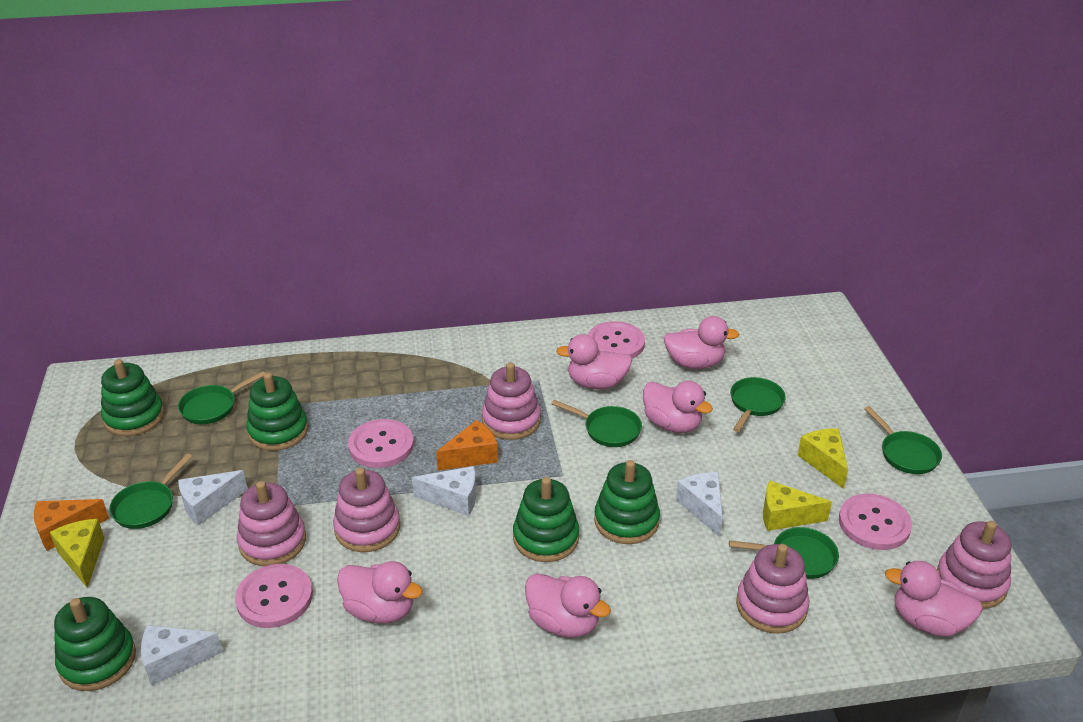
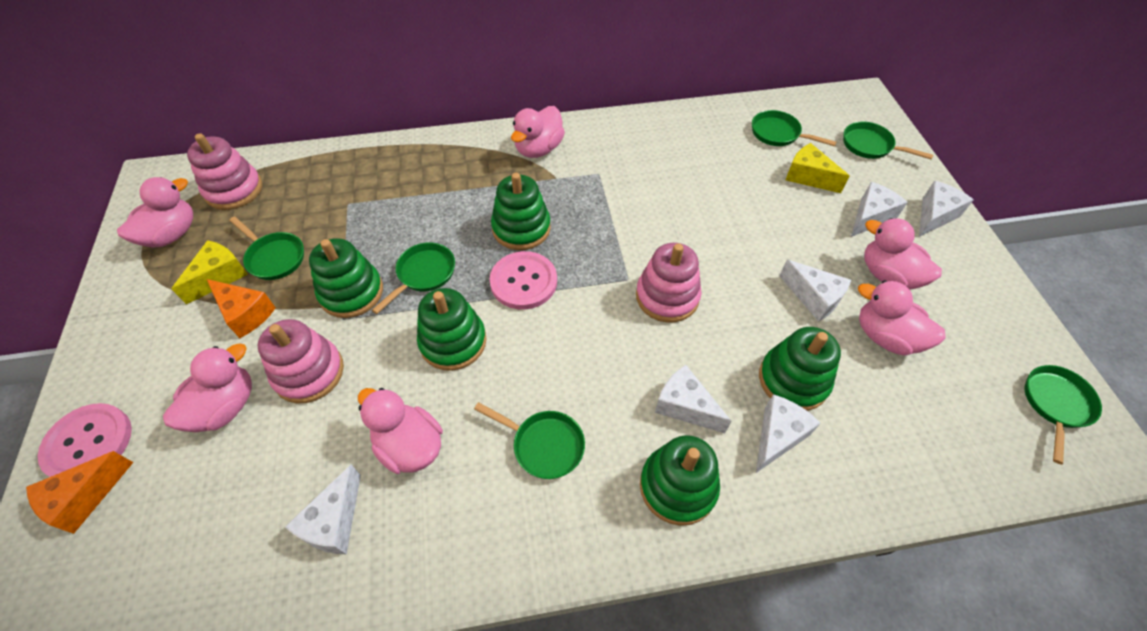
pink button: 4 -> 2
pink stacking toy: 5 -> 3
white cheese: 4 -> 6
yellow cheese: 3 -> 2

